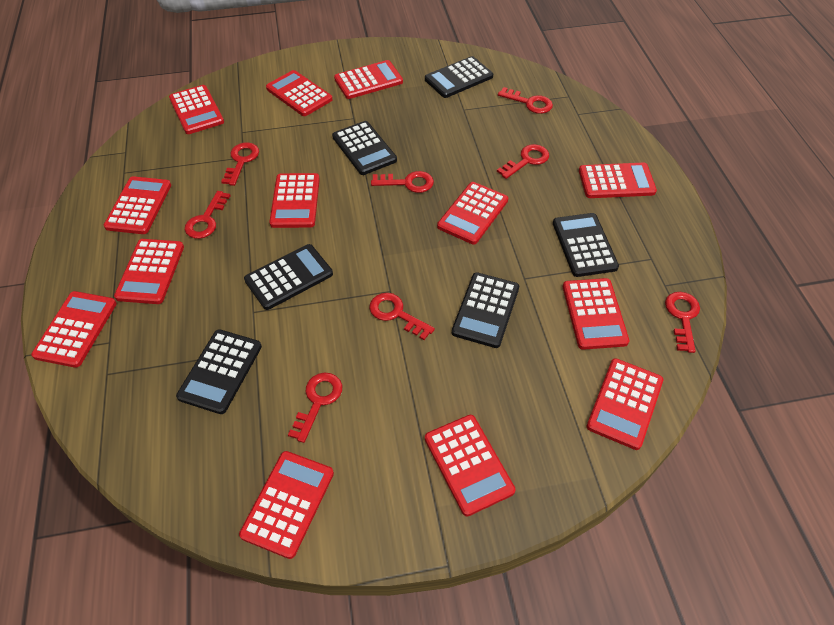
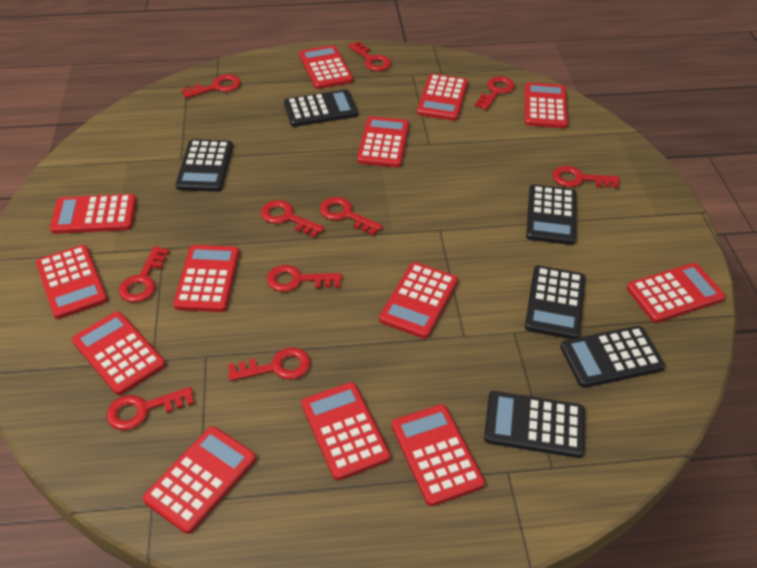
red key: 8 -> 10

